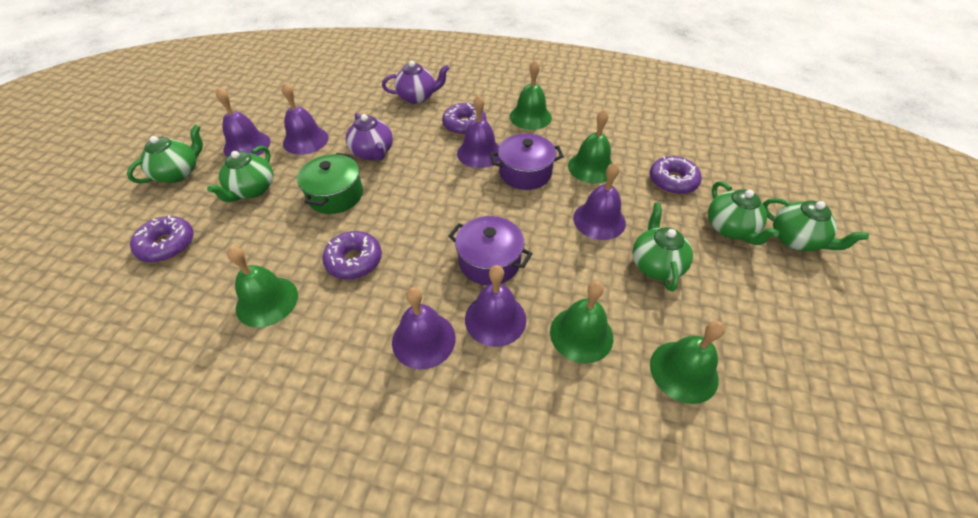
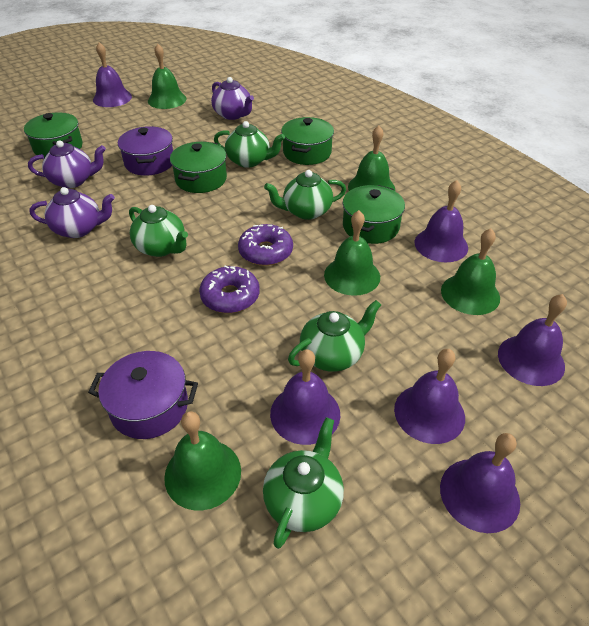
green pot: 1 -> 4
purple donut: 4 -> 2
purple teapot: 2 -> 3

